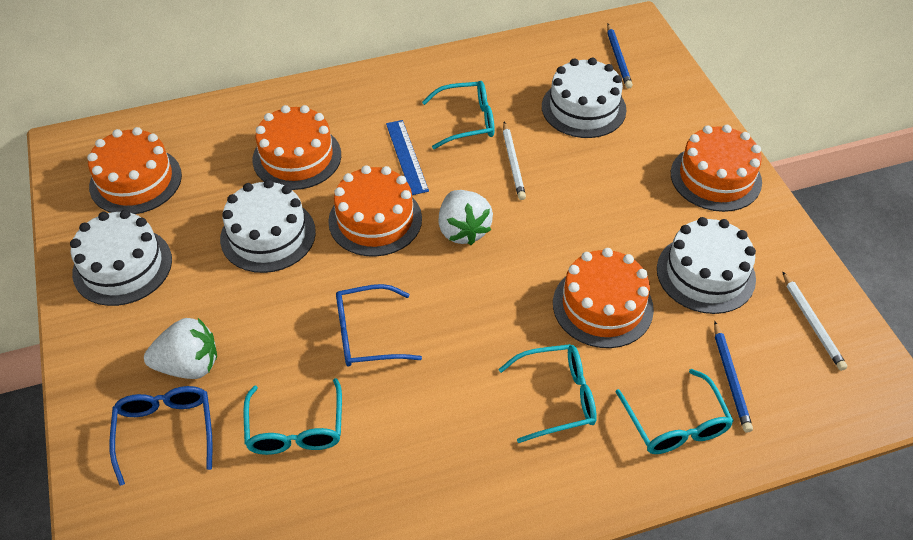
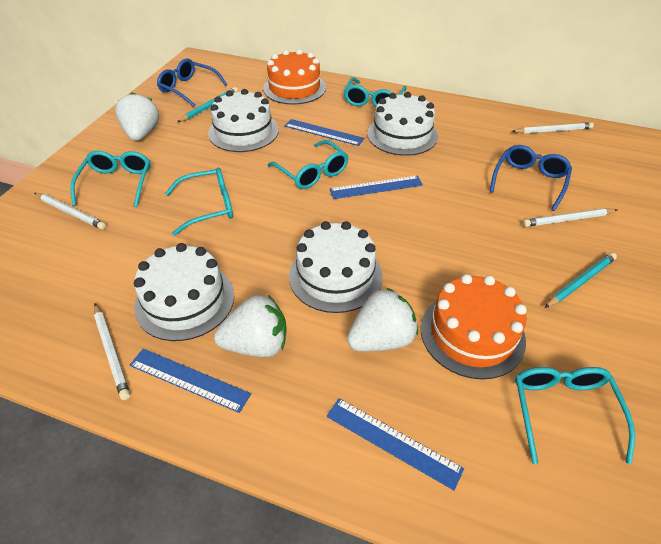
blue pencil: 2 -> 0
blue ruler: 1 -> 4
orange cake: 5 -> 2
turquoise glasses: 4 -> 5
turquoise pencil: 0 -> 2
white pencil: 2 -> 4
white strawberry: 2 -> 3

